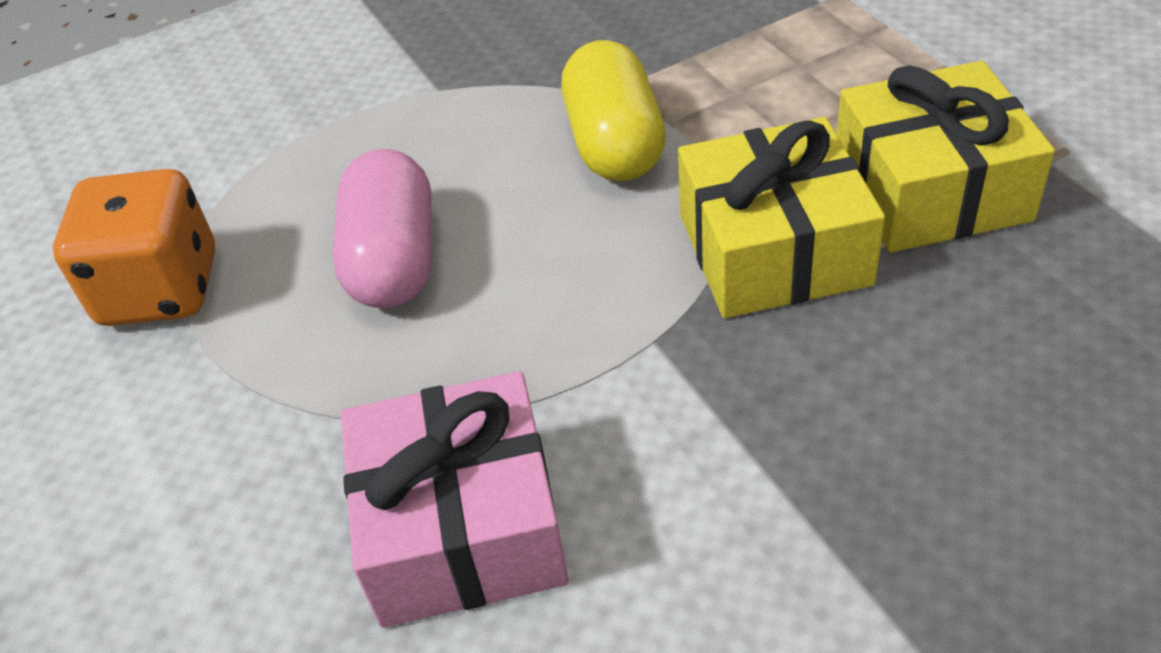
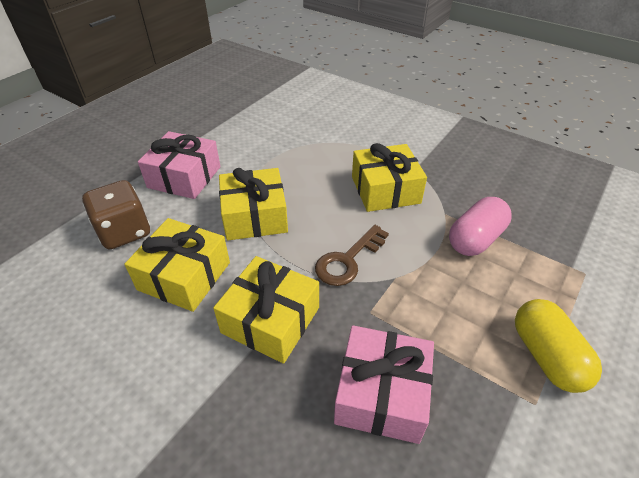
brown dice: 0 -> 1
brown key: 0 -> 1
orange dice: 1 -> 0
pink gift: 1 -> 2
yellow gift: 2 -> 4

